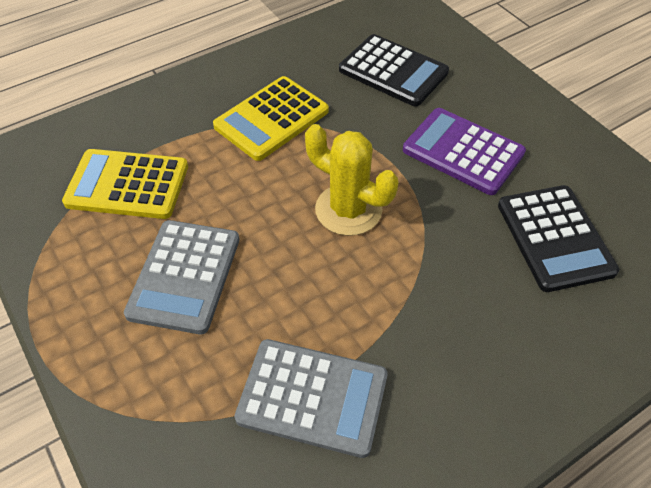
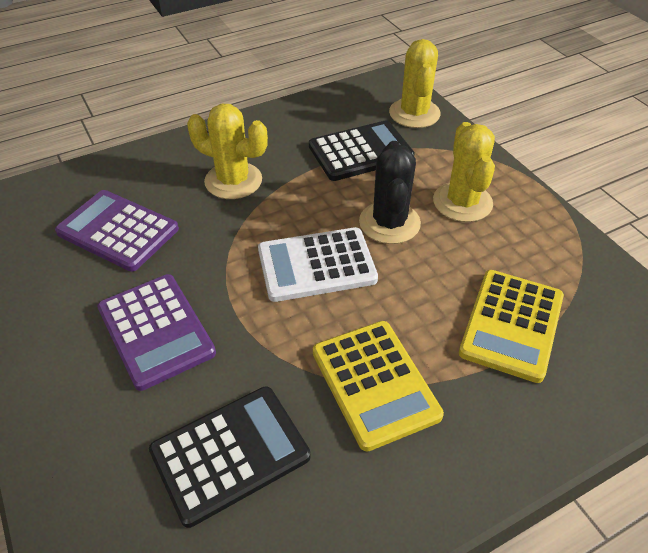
black cactus: 0 -> 1
grey calculator: 2 -> 0
purple calculator: 1 -> 2
white calculator: 0 -> 1
yellow cactus: 1 -> 3

